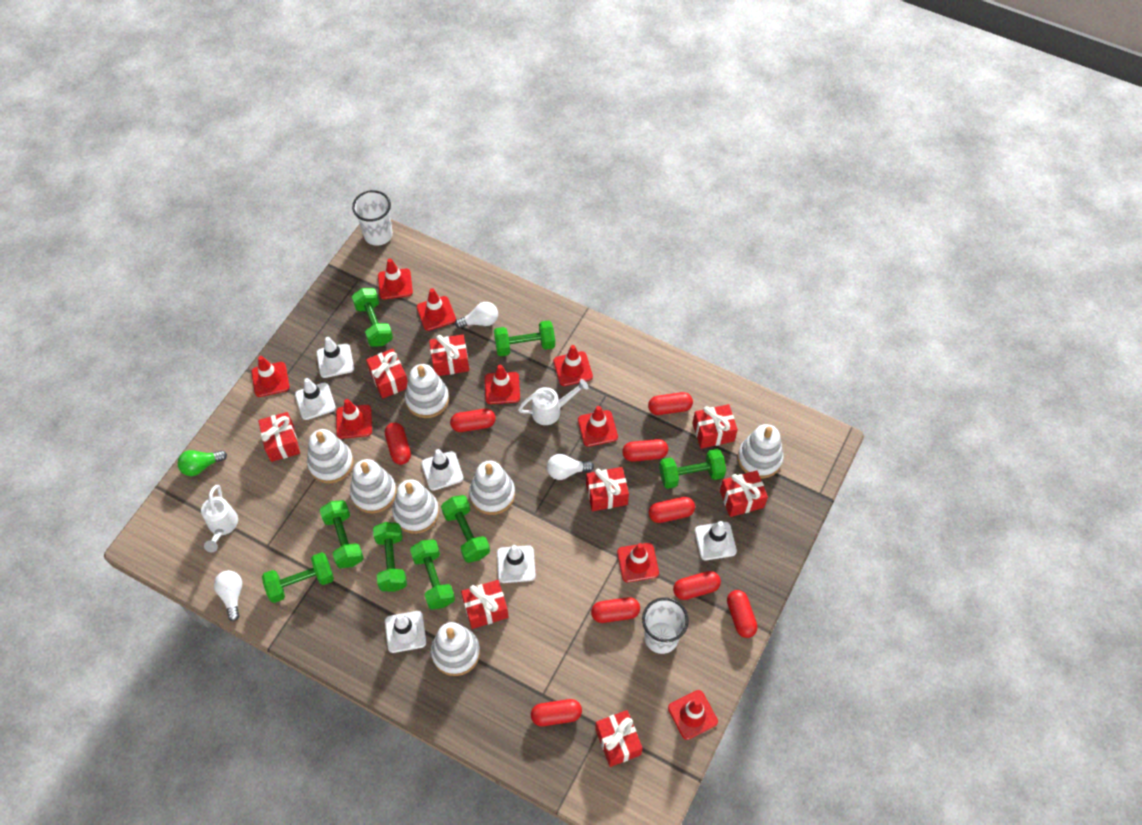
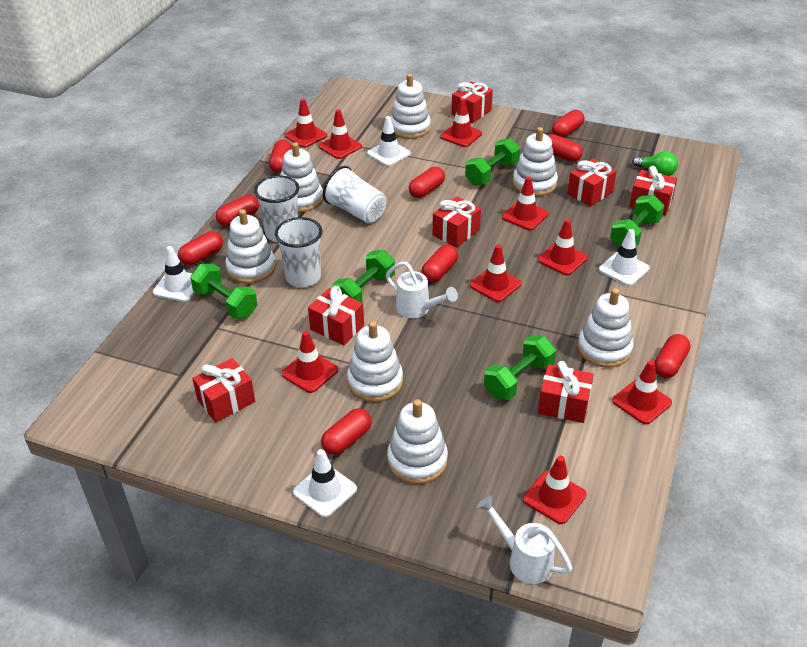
green dumbbell: 8 -> 5
red gift: 8 -> 7
white cup: 2 -> 3
white light bulb: 3 -> 0
white traffic cone: 6 -> 4

